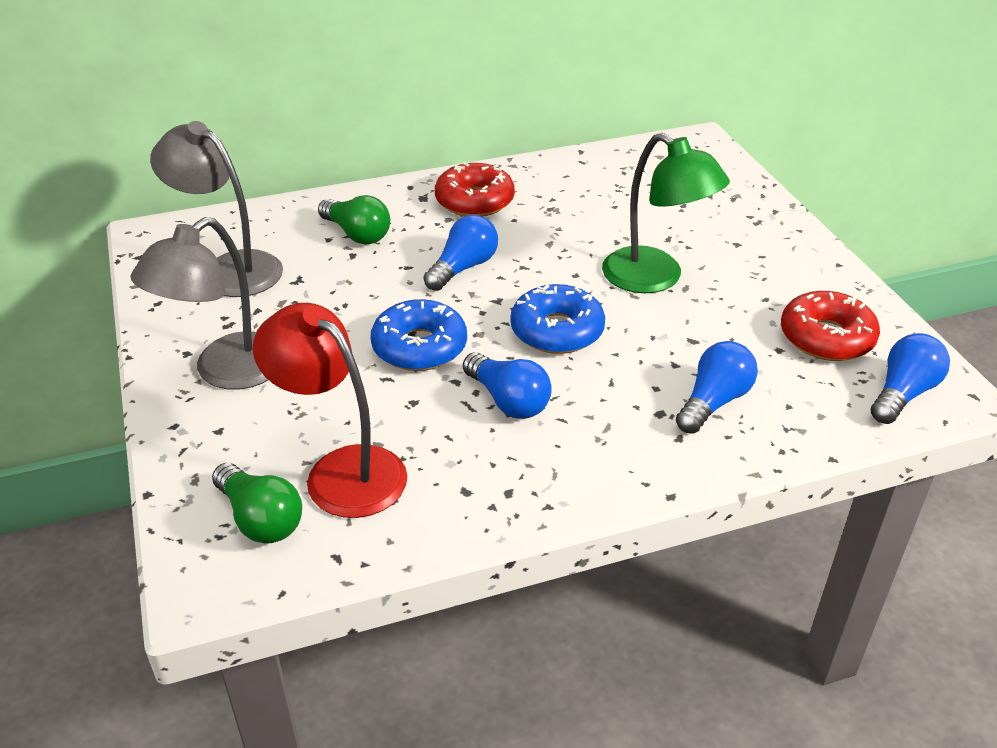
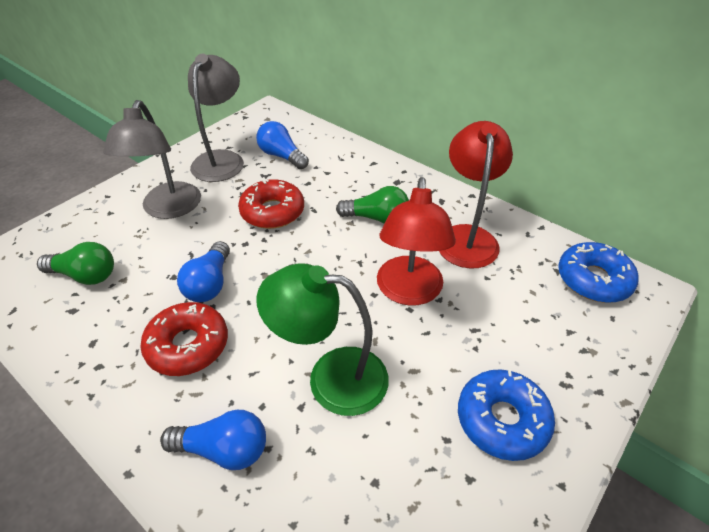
blue light bulb: 4 -> 3
red lamp: 1 -> 2

